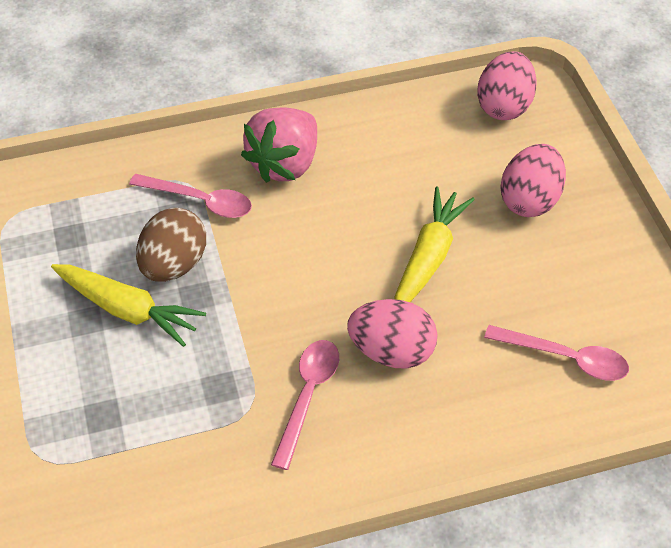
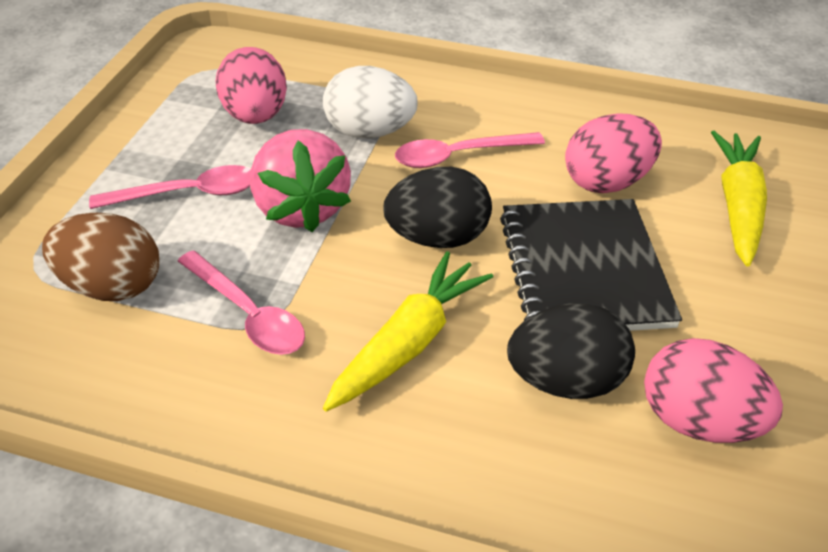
black egg: 0 -> 2
black notebook: 0 -> 1
white egg: 0 -> 1

